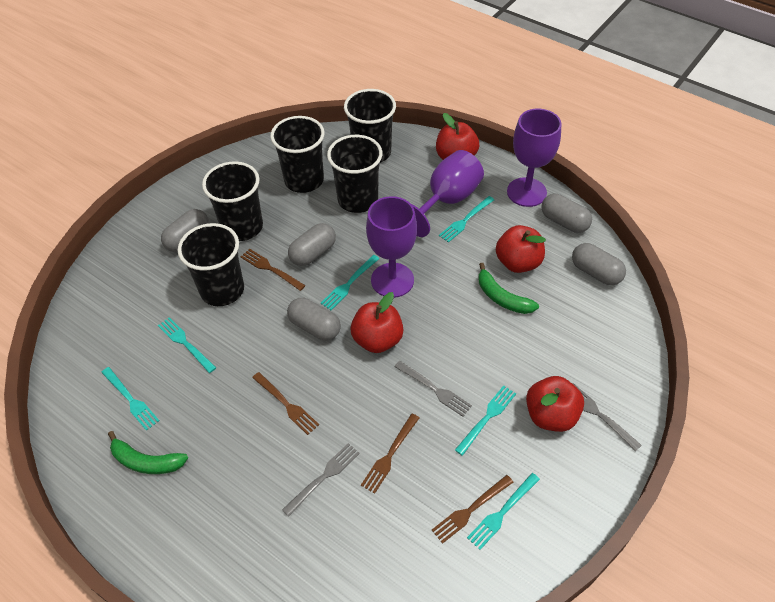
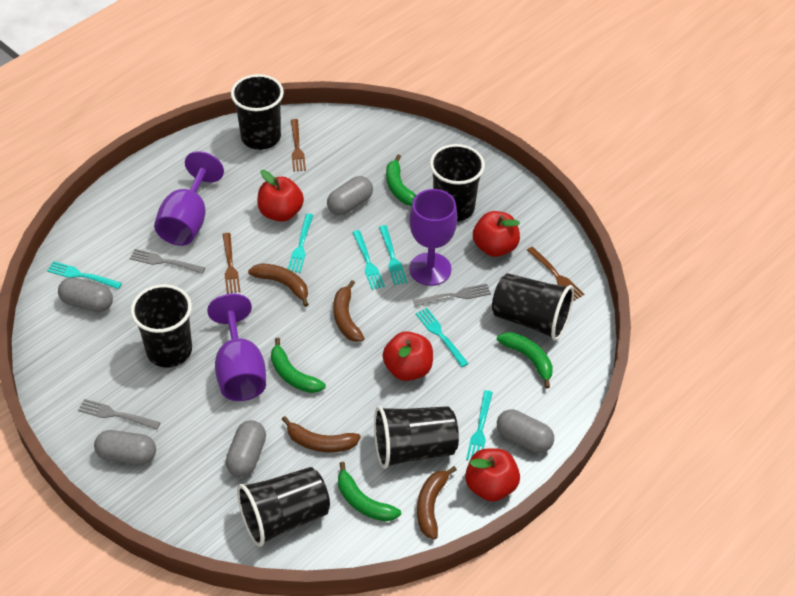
black cup: 5 -> 6
brown banana: 0 -> 4
brown fork: 4 -> 3
green banana: 2 -> 4

